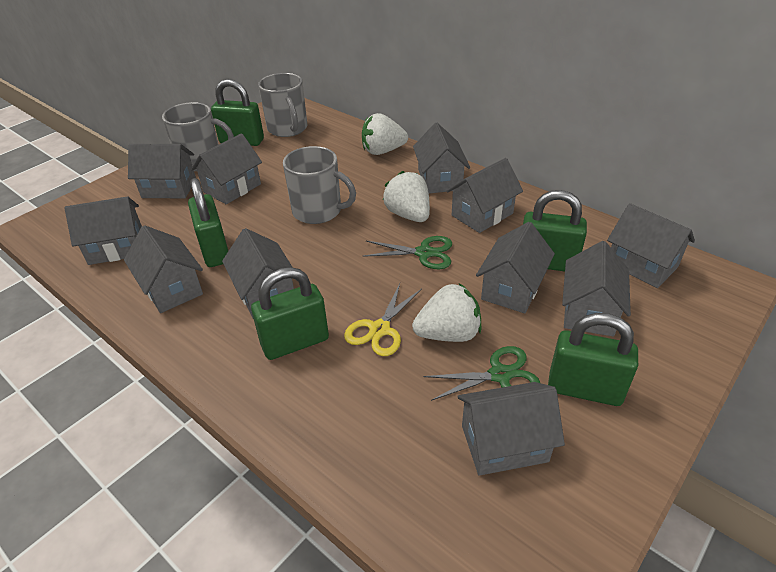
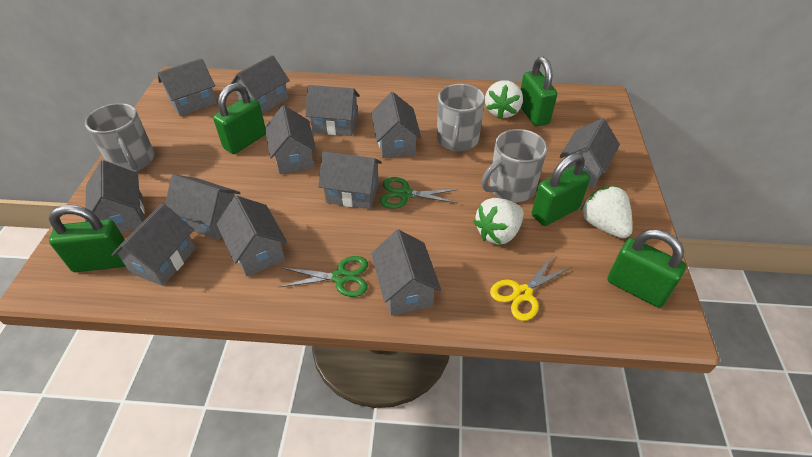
grey house: 11 -> 12

